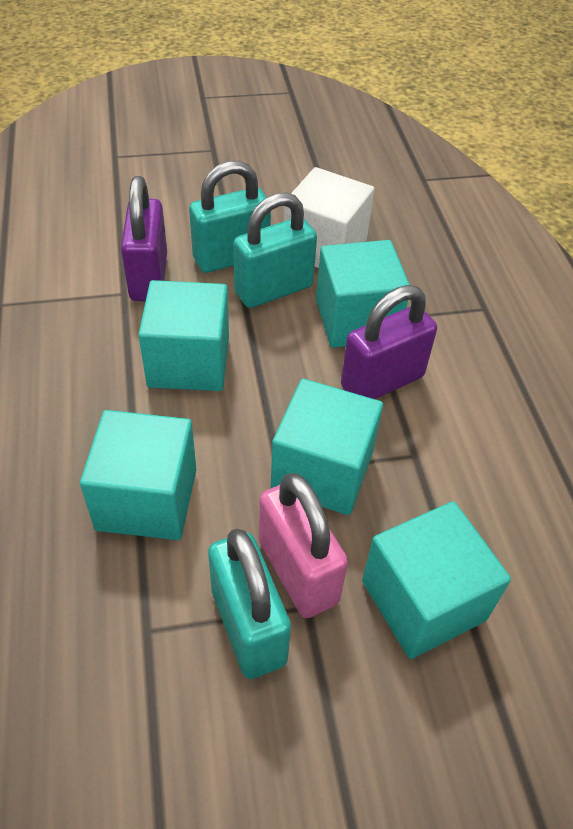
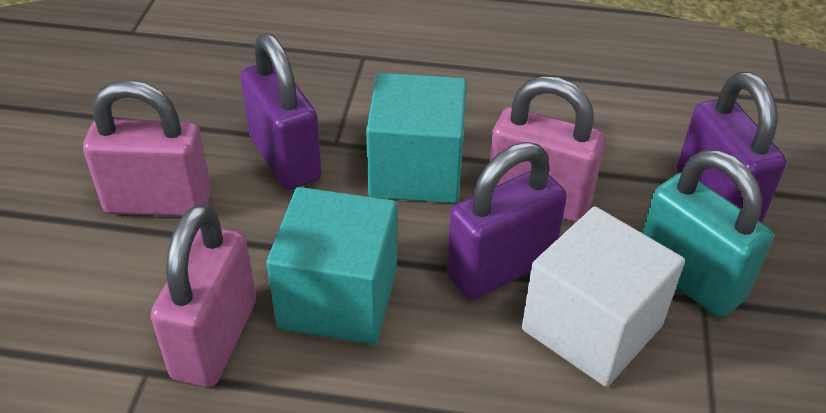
pink padlock: 1 -> 3
purple padlock: 2 -> 3
turquoise cube: 5 -> 2
turquoise padlock: 3 -> 1

